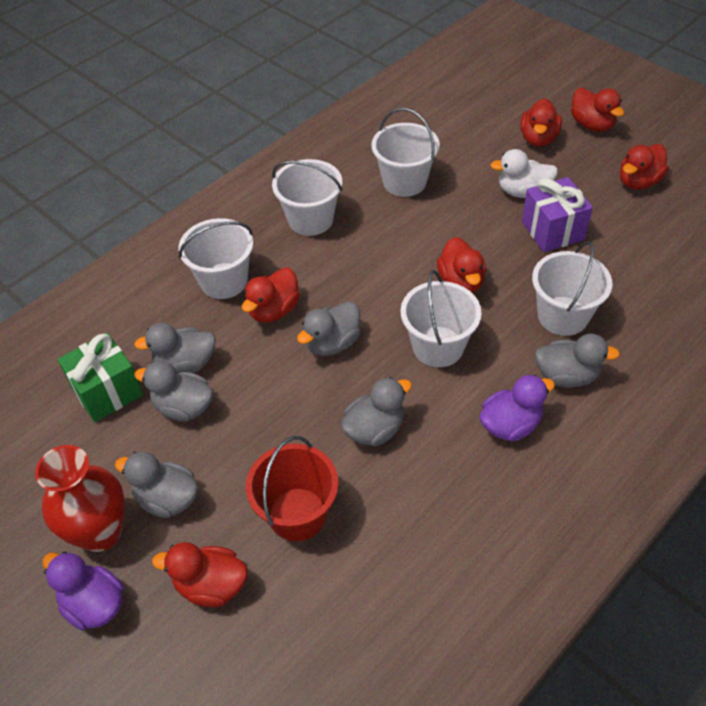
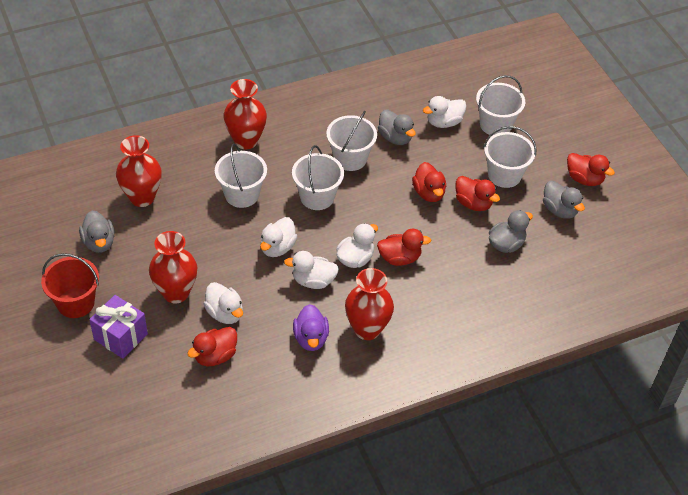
green gift: 1 -> 0
grey duck: 6 -> 4
purple duck: 2 -> 1
red duck: 6 -> 5
red vase: 1 -> 4
white duck: 1 -> 5

